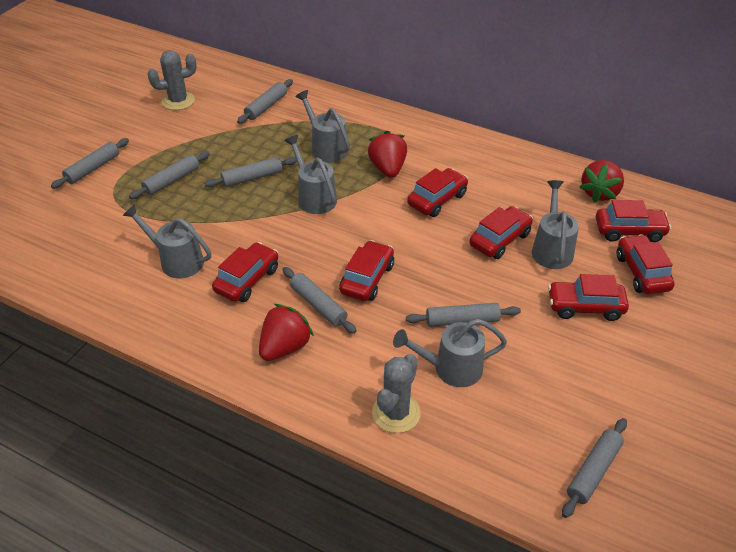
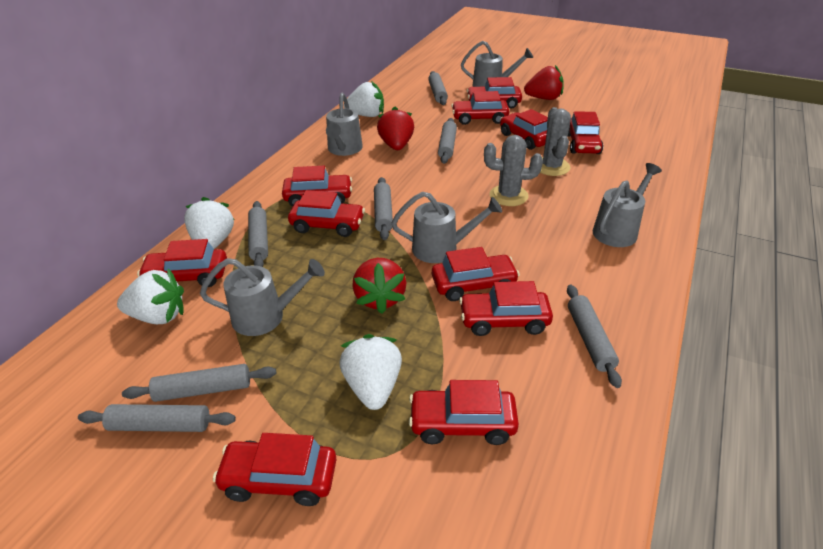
red car: 7 -> 11
white strawberry: 0 -> 4

